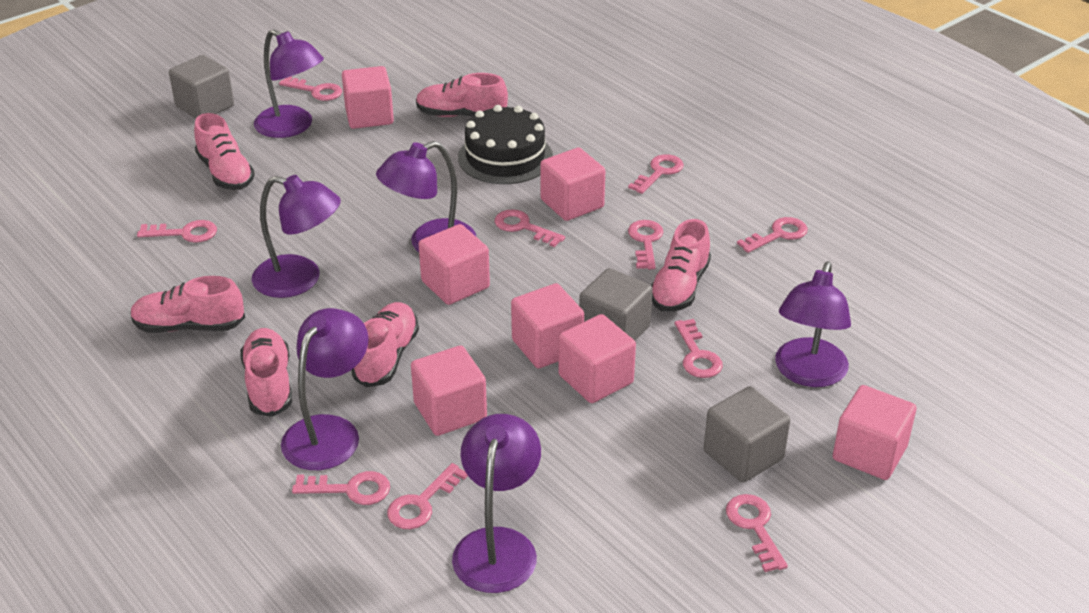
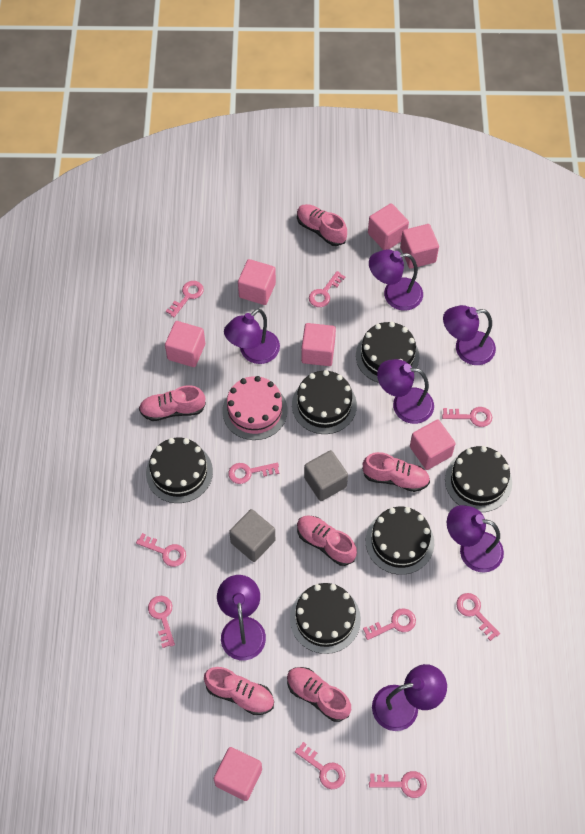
black cake: 1 -> 6
grey cube: 3 -> 2
pink cake: 0 -> 1
purple lamp: 6 -> 7

